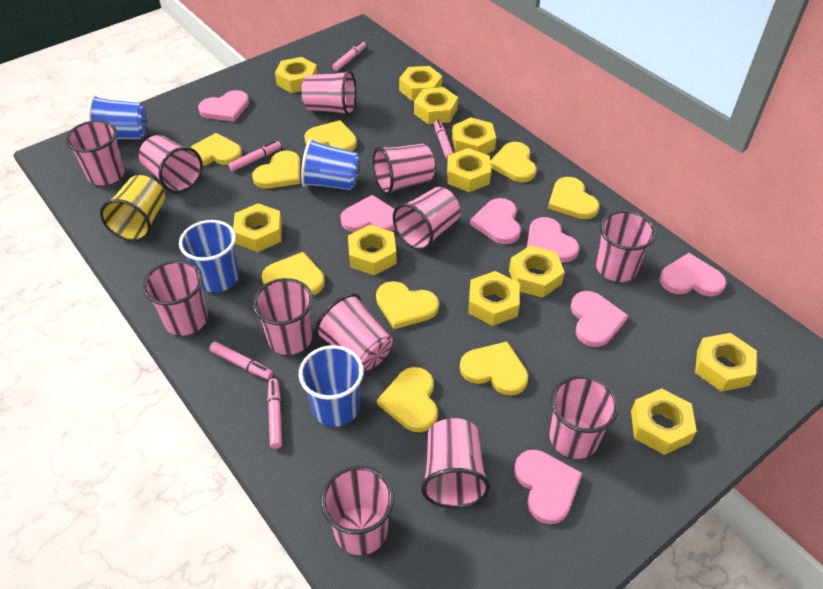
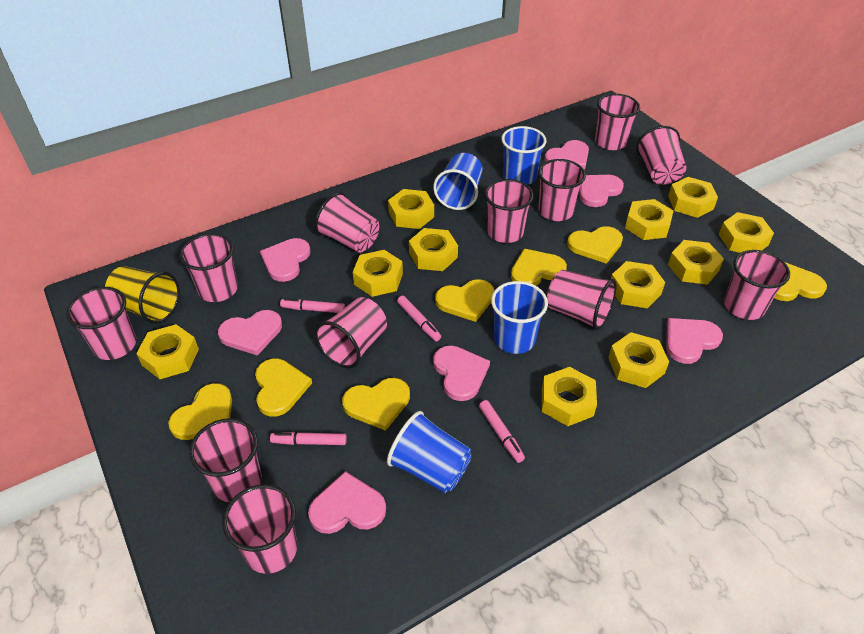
pink marker: 5 -> 4
yellow heart: 9 -> 7

